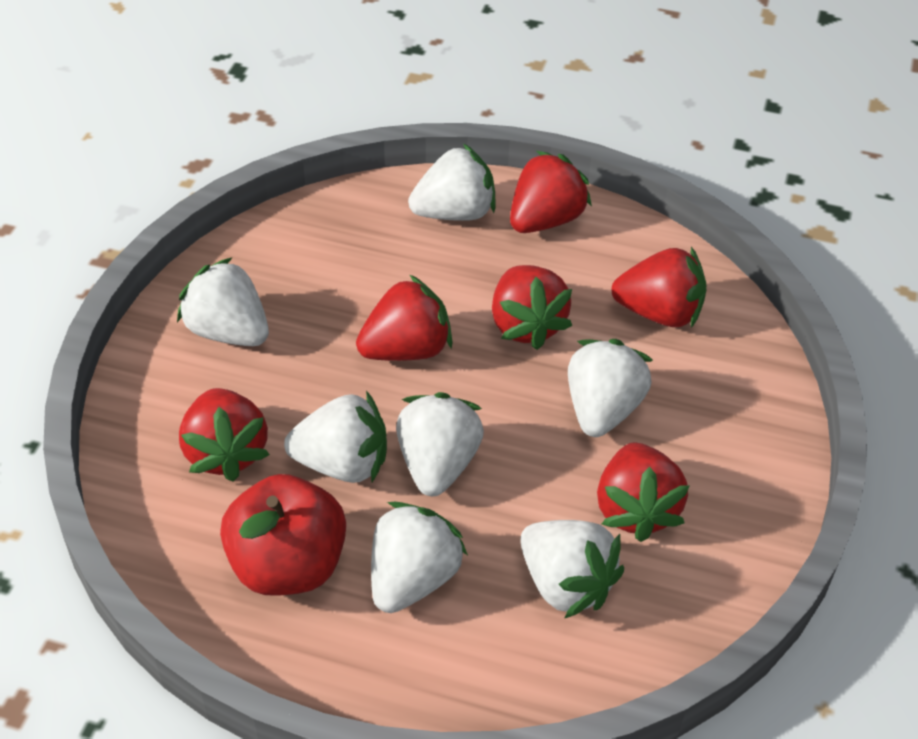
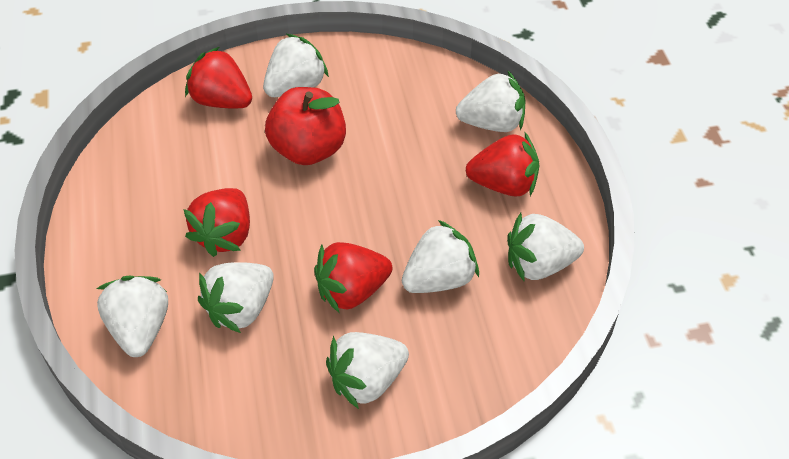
red strawberry: 6 -> 4

